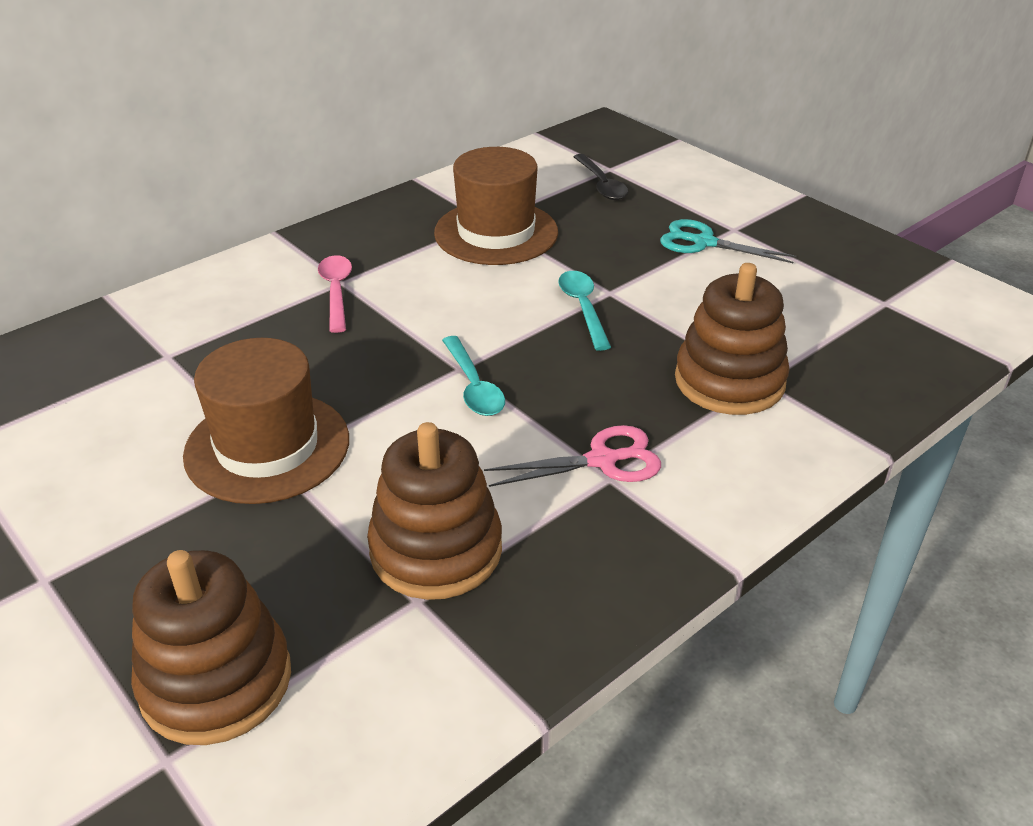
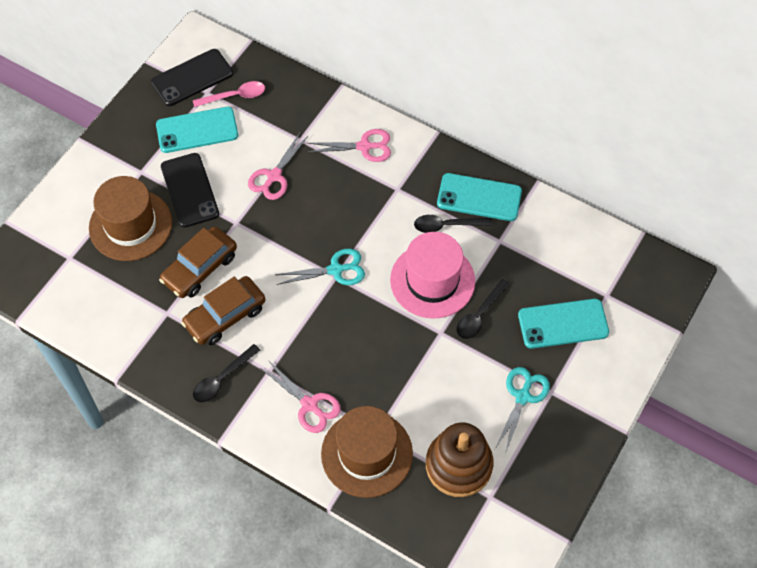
black phone: 0 -> 2
black spoon: 1 -> 3
brown car: 0 -> 2
brown stacking toy: 3 -> 1
pink hat: 0 -> 1
pink scissors: 1 -> 3
turquoise phone: 0 -> 3
turquoise scissors: 1 -> 2
turquoise spoon: 2 -> 0

